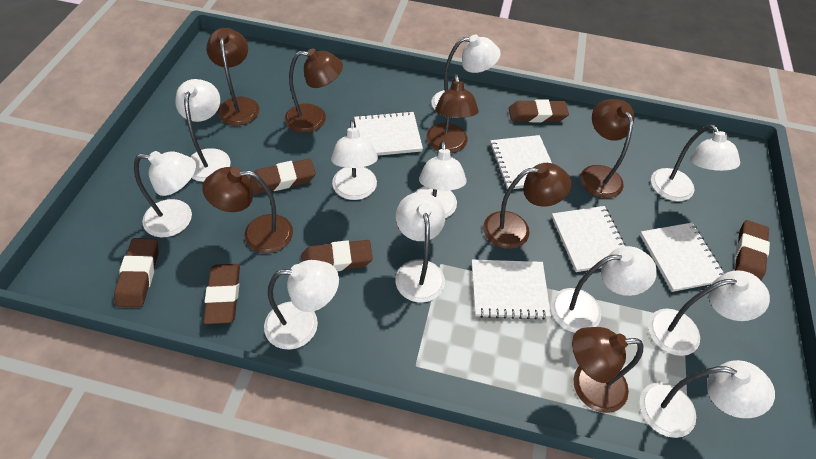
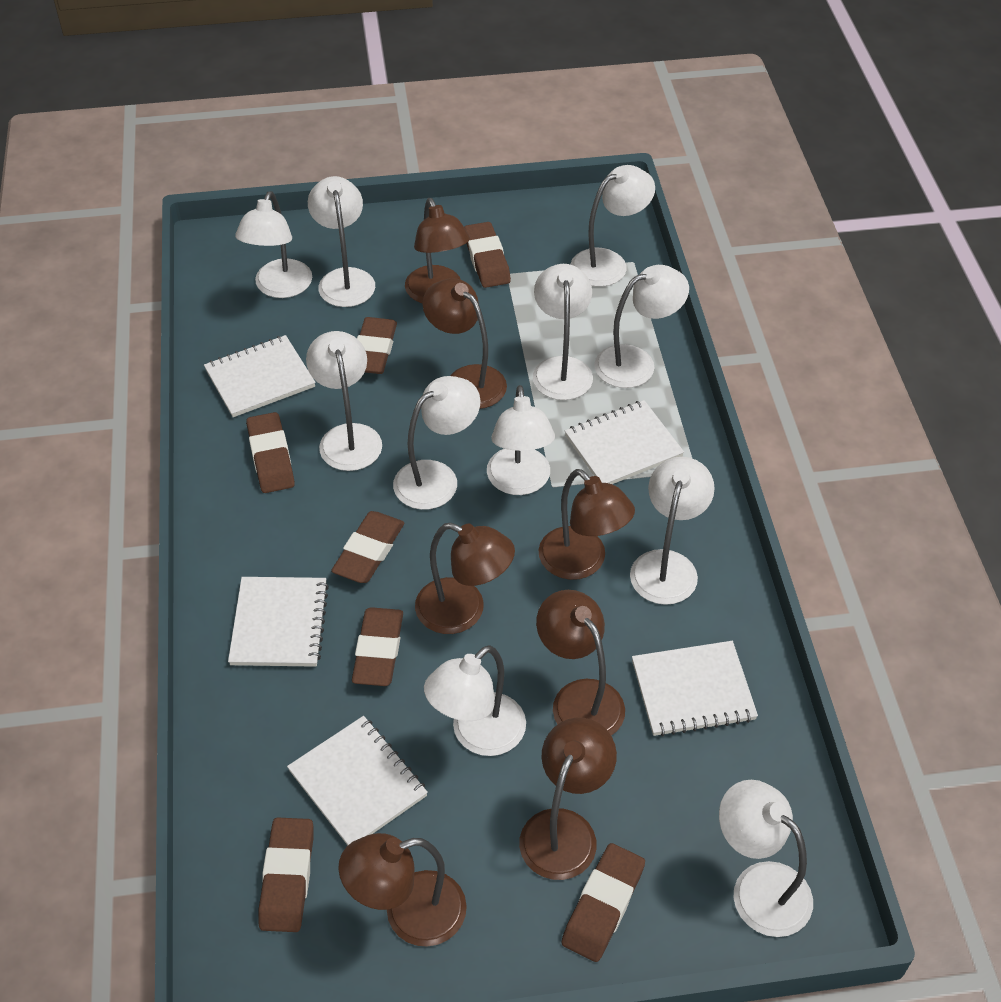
brown eraser: 6 -> 7

